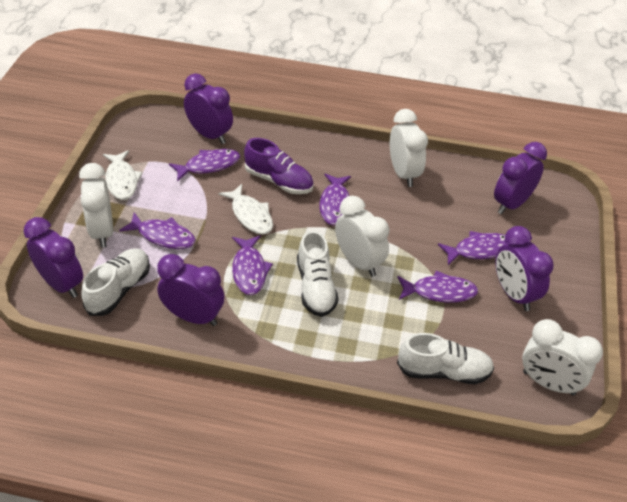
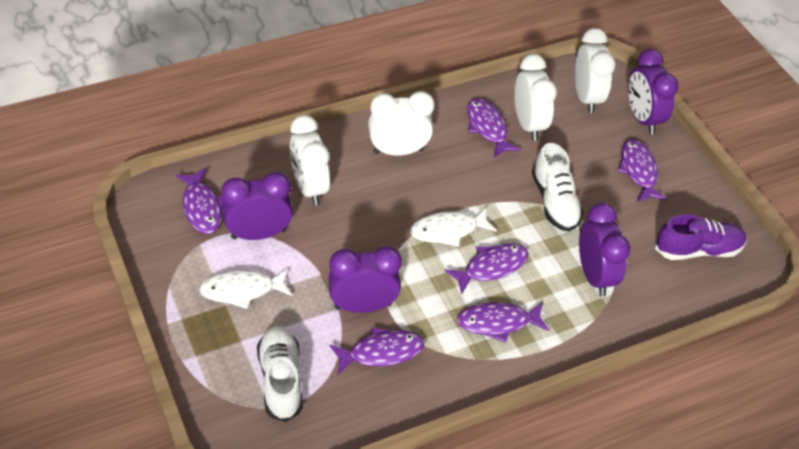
purple clock: 5 -> 4
white shoe: 3 -> 2

